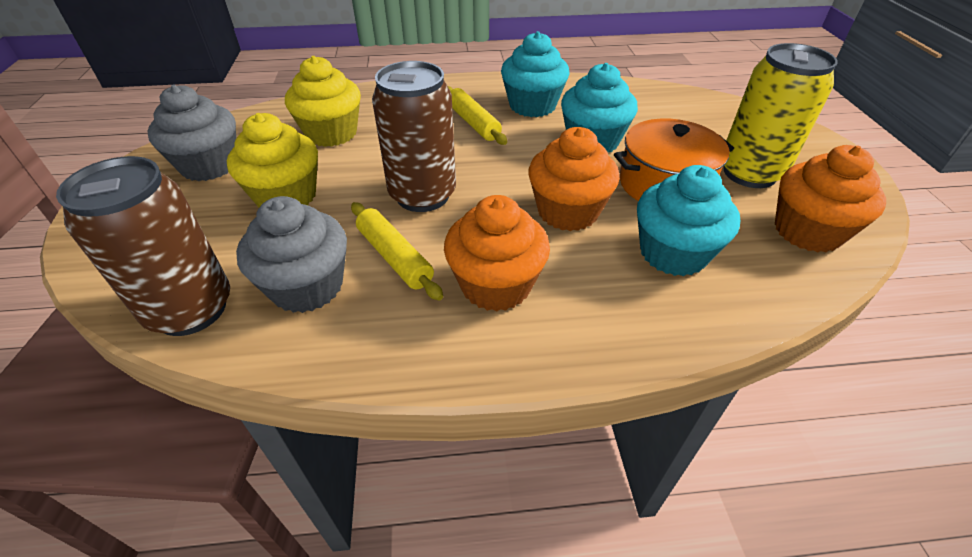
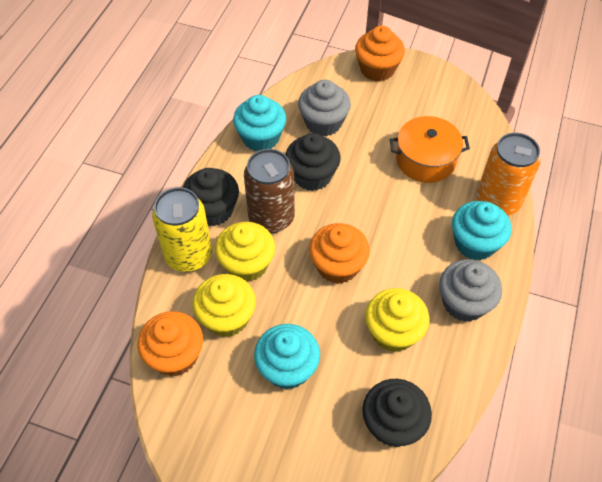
black cupcake: 0 -> 3
brown can: 2 -> 1
orange can: 0 -> 1
yellow cupcake: 2 -> 3
yellow rolling pin: 2 -> 0

